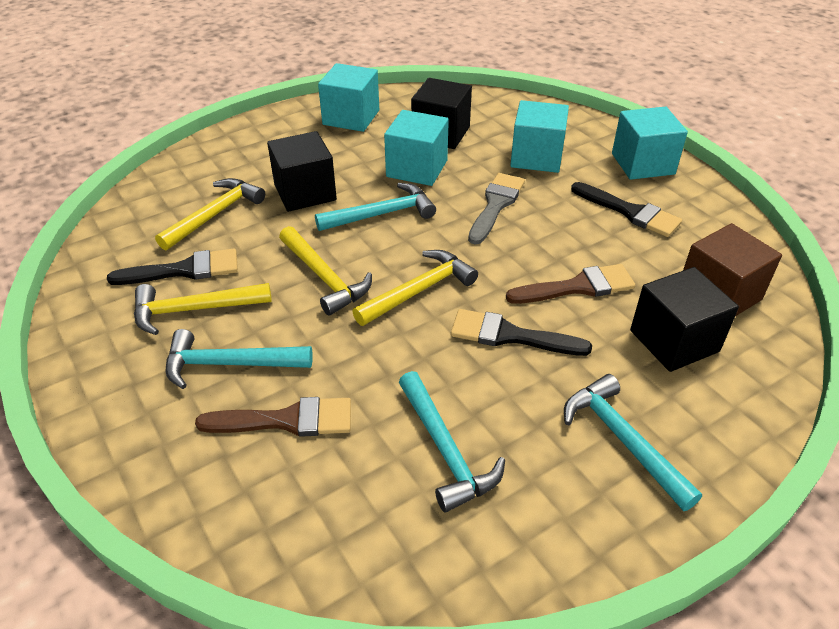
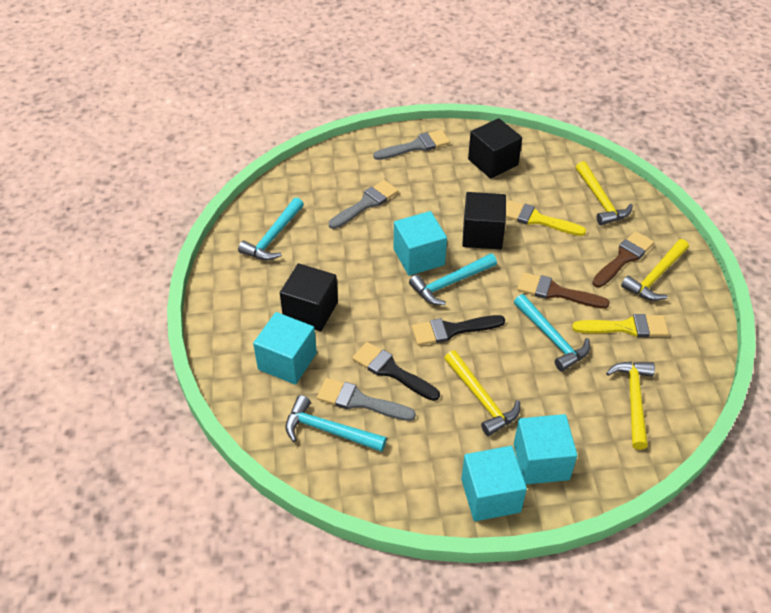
black brush: 3 -> 2
brown cube: 1 -> 0
grey brush: 1 -> 3
yellow brush: 0 -> 2

